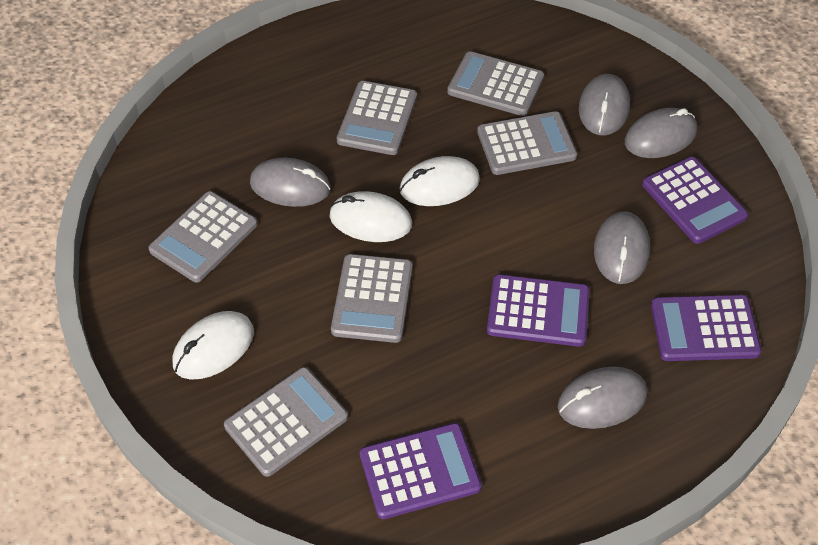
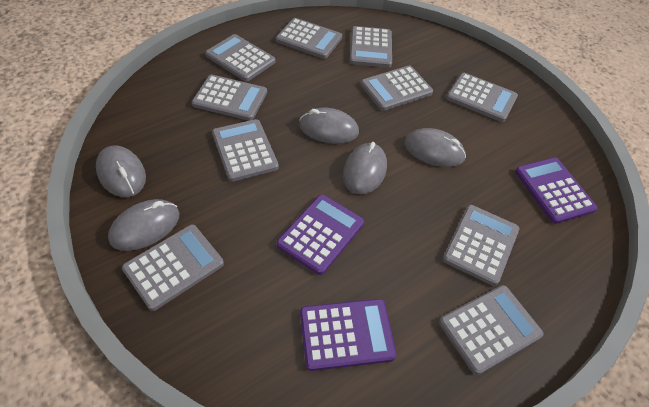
grey calculator: 6 -> 10
purple calculator: 4 -> 3
white mouse: 3 -> 0

